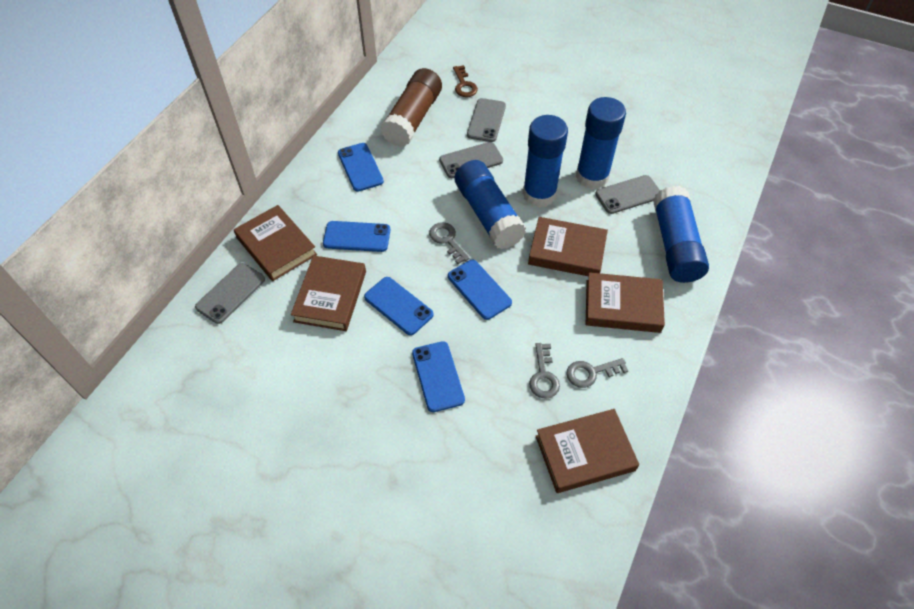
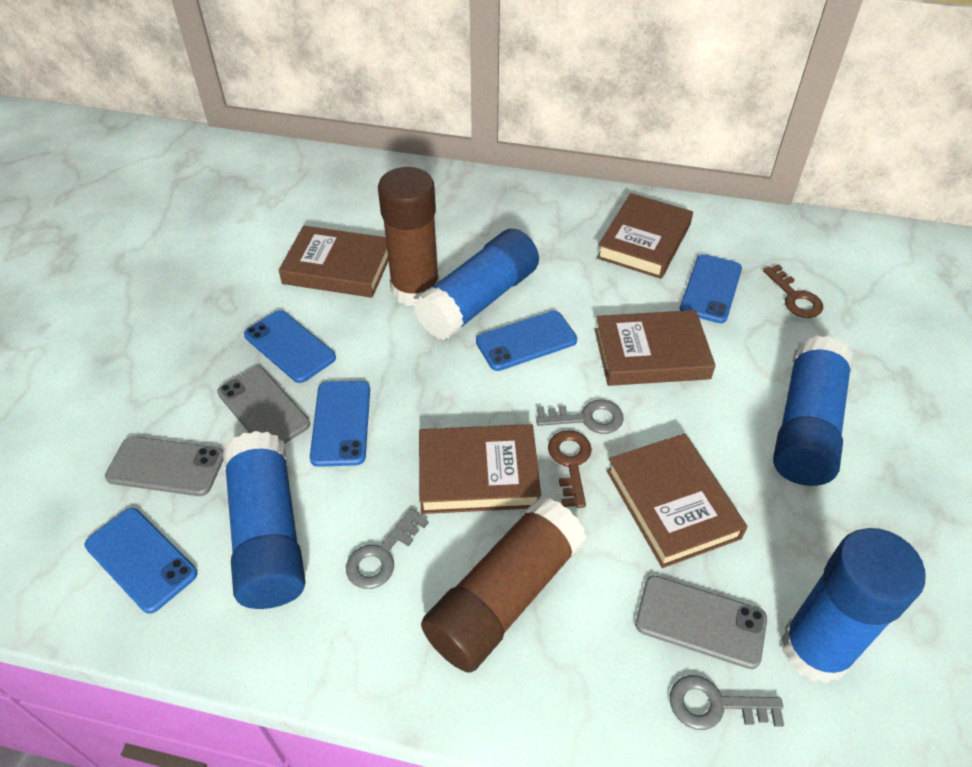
brown glue stick: 1 -> 2
brown key: 1 -> 2
grey phone: 4 -> 3

